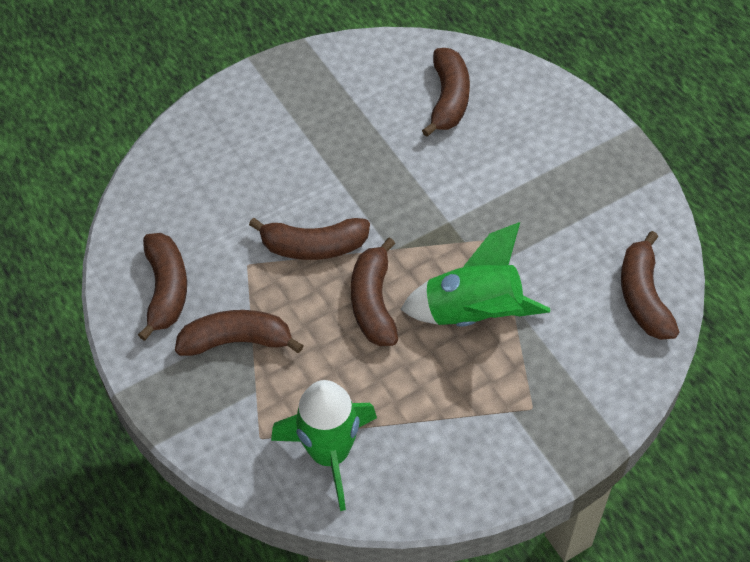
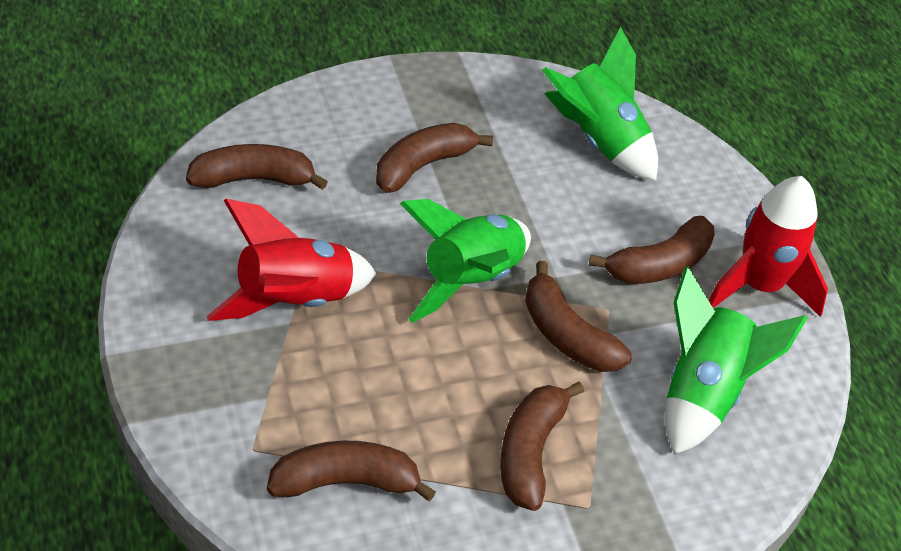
green rocket: 2 -> 3
red rocket: 0 -> 2

